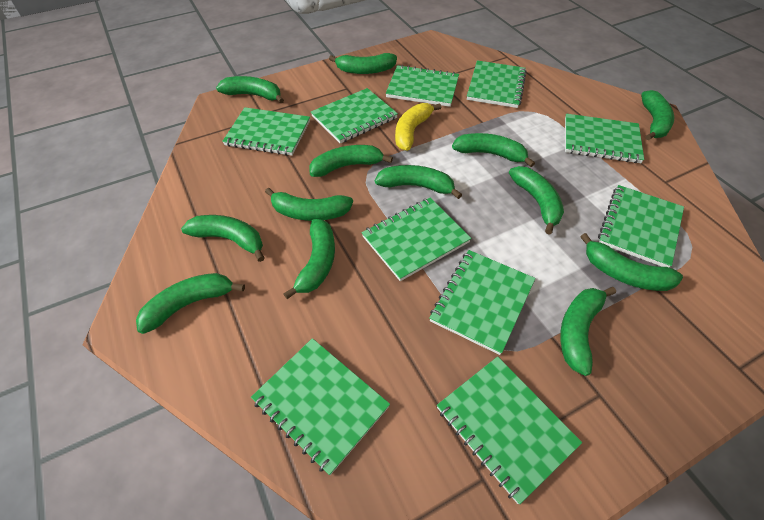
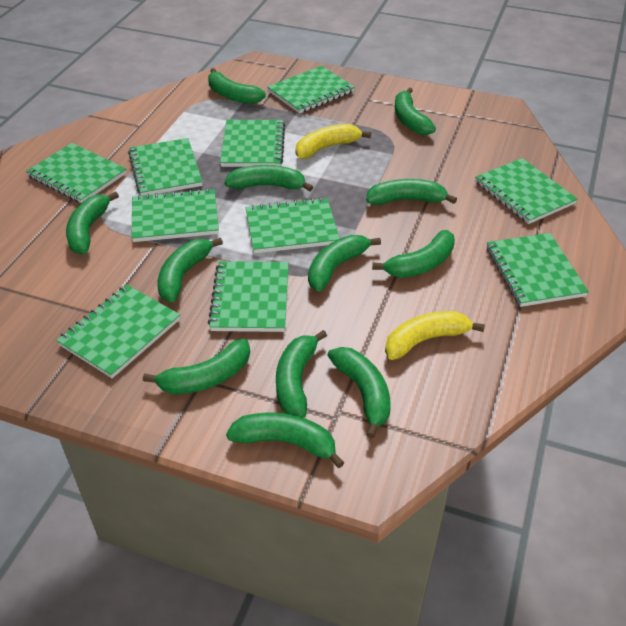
green banana: 13 -> 12
yellow banana: 1 -> 2

